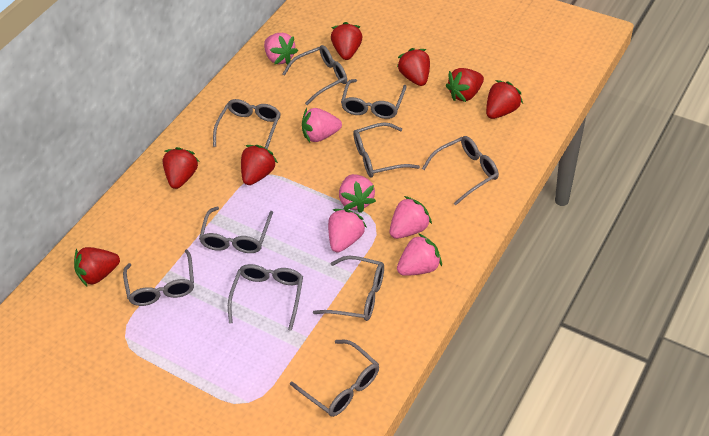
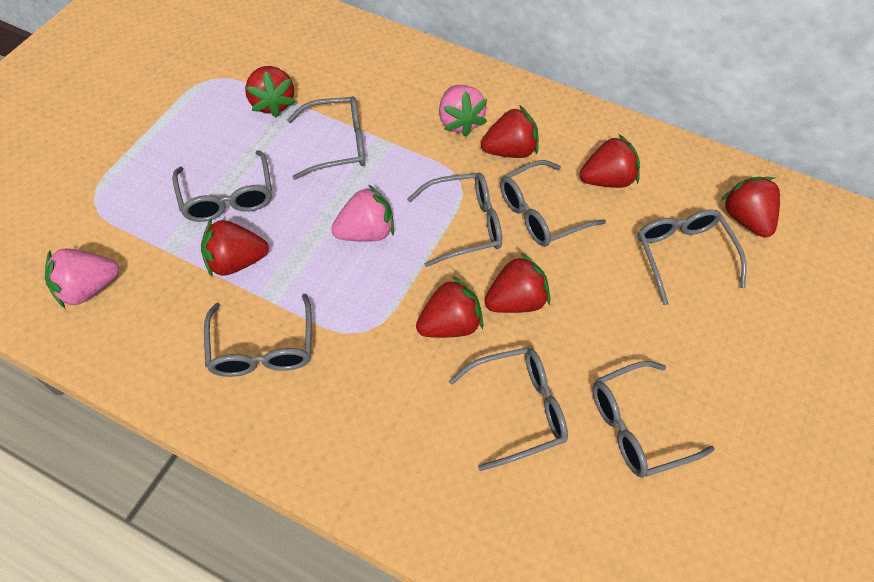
grey glasses: 10 -> 8
pink strawberry: 6 -> 3

